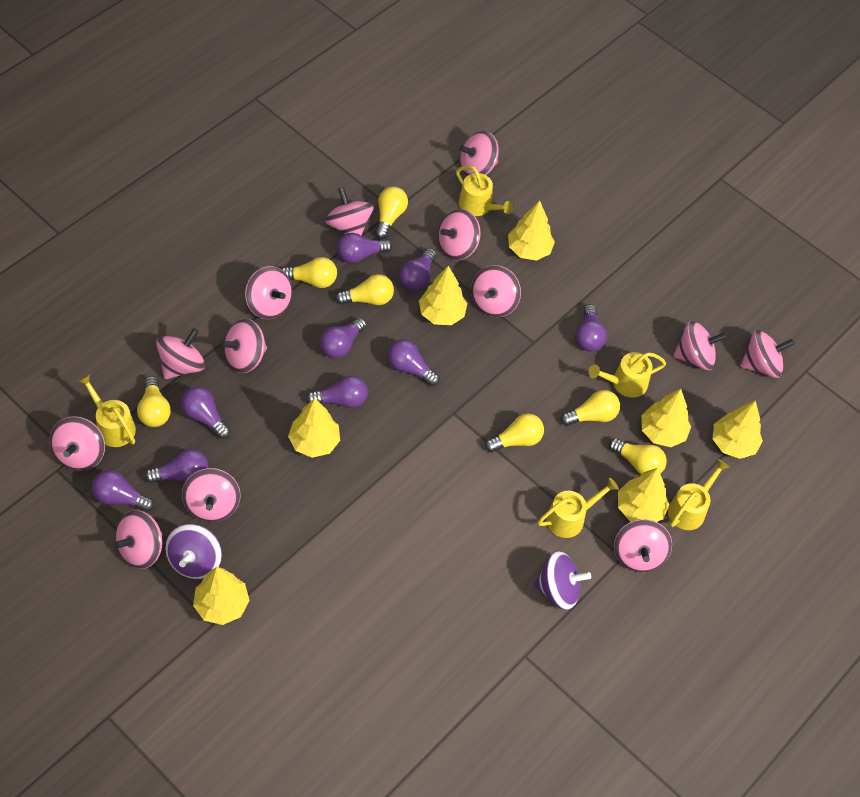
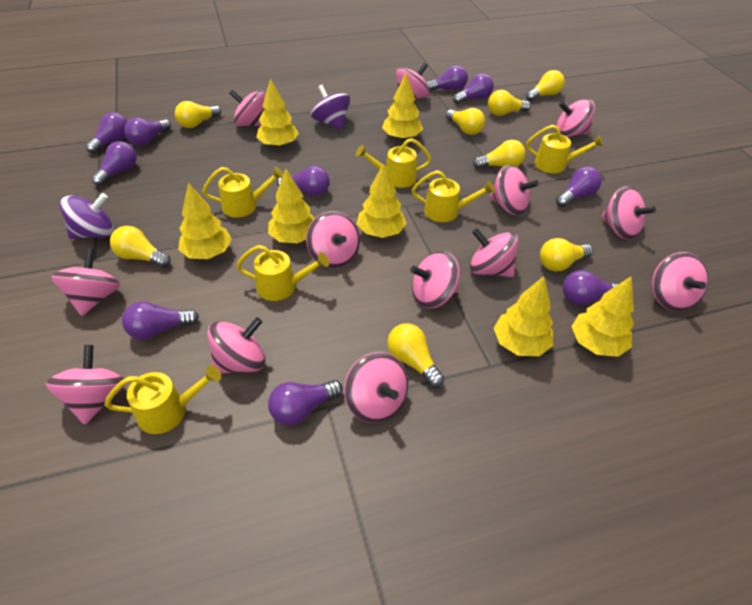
purple light bulb: 9 -> 10
yellow light bulb: 7 -> 8
yellow watering can: 5 -> 6

